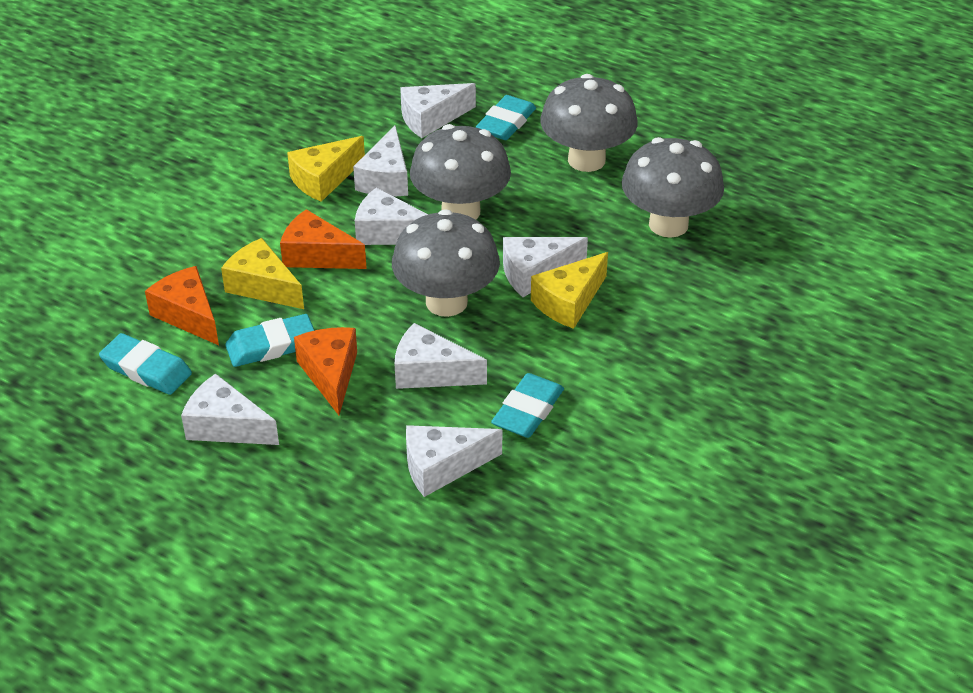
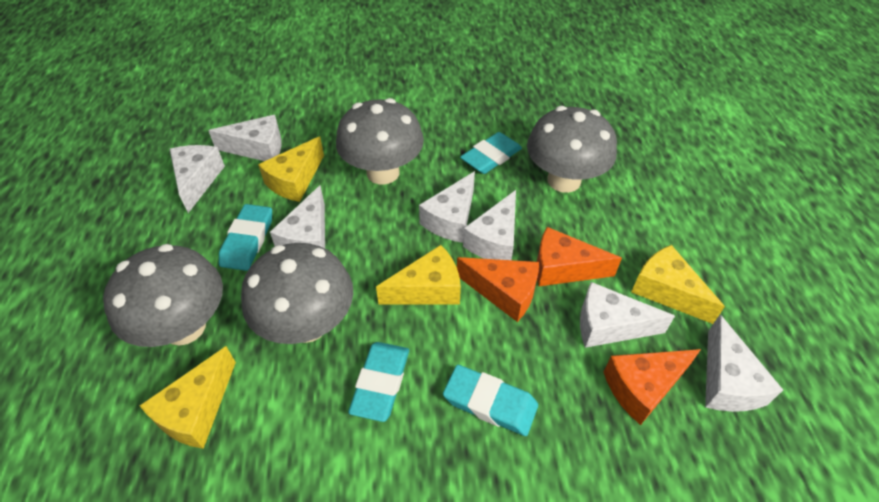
yellow cheese: 3 -> 4

